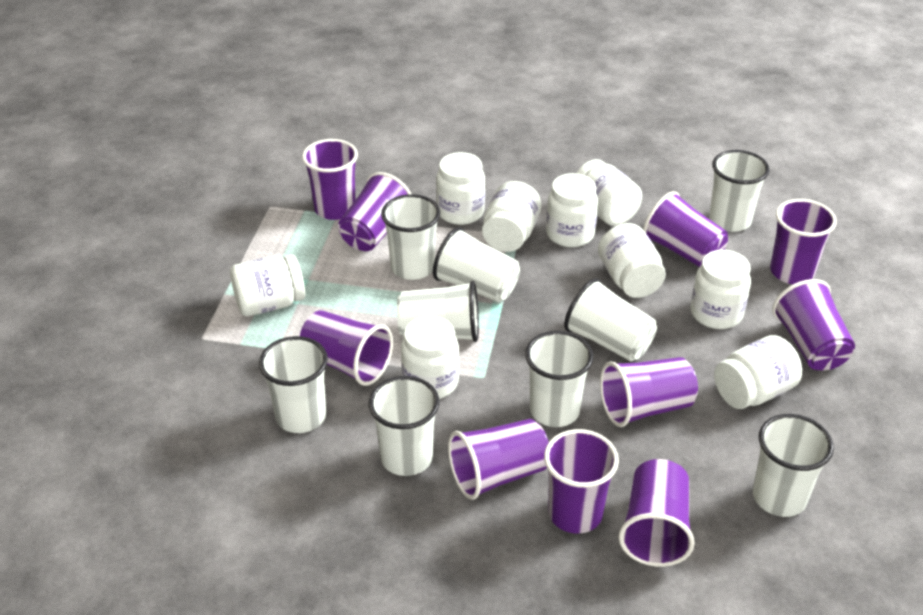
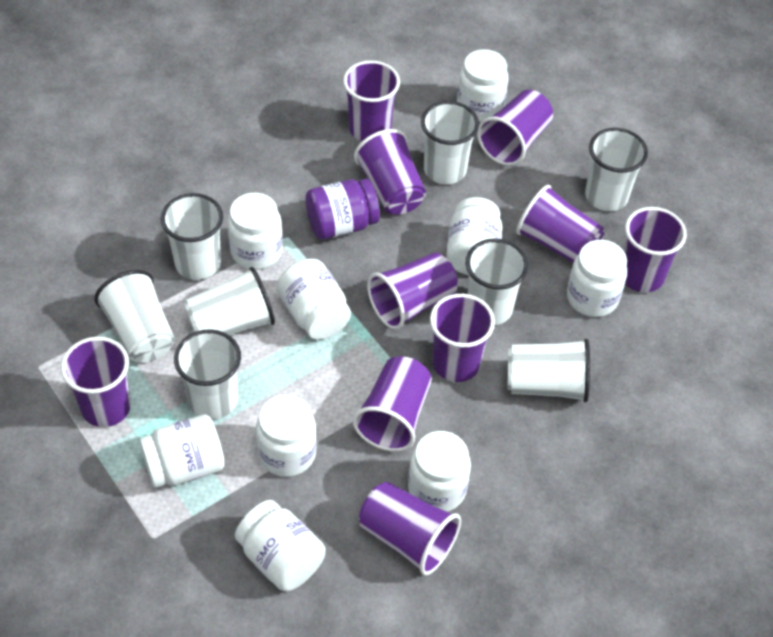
purple jar: 0 -> 1
white cup: 9 -> 8

